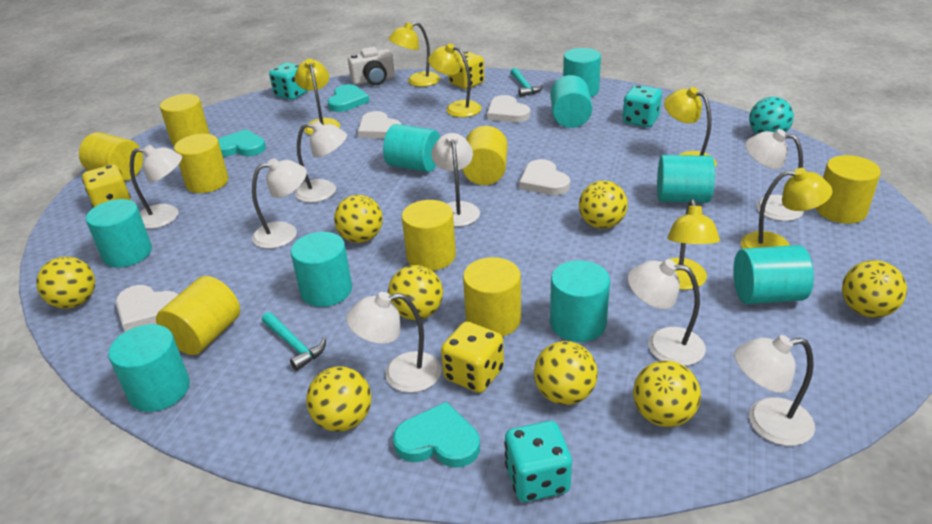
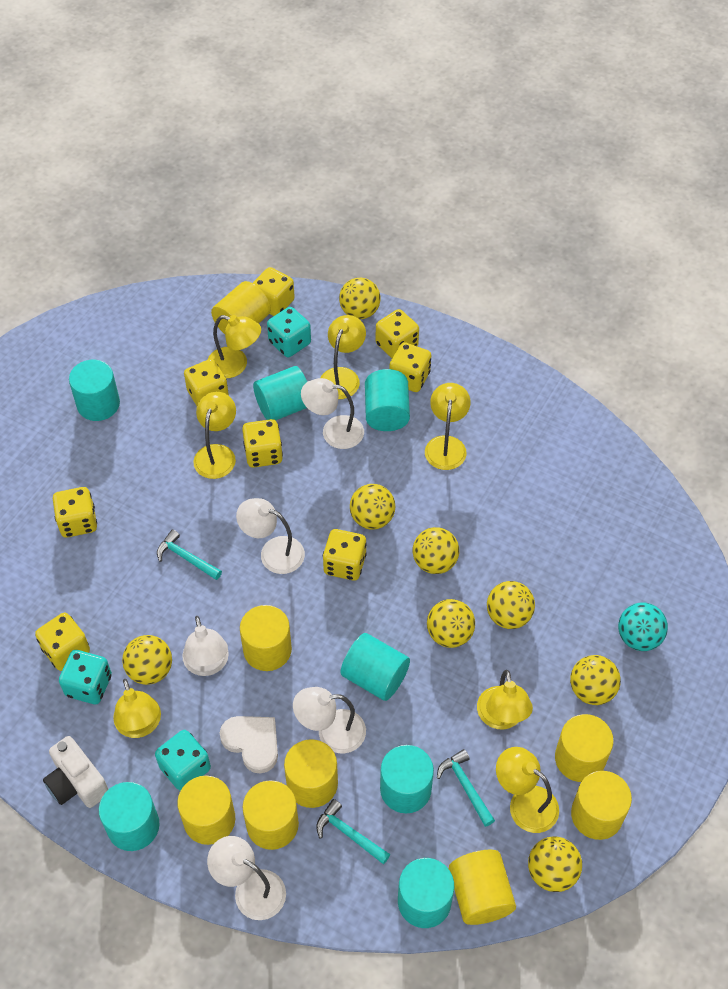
turquoise cylinder: 9 -> 7
turquoise hammer: 2 -> 3
turquoise heart: 3 -> 0
white heart: 4 -> 1
white lamp: 8 -> 5
yellow dice: 3 -> 8
yellow lamp: 6 -> 7

